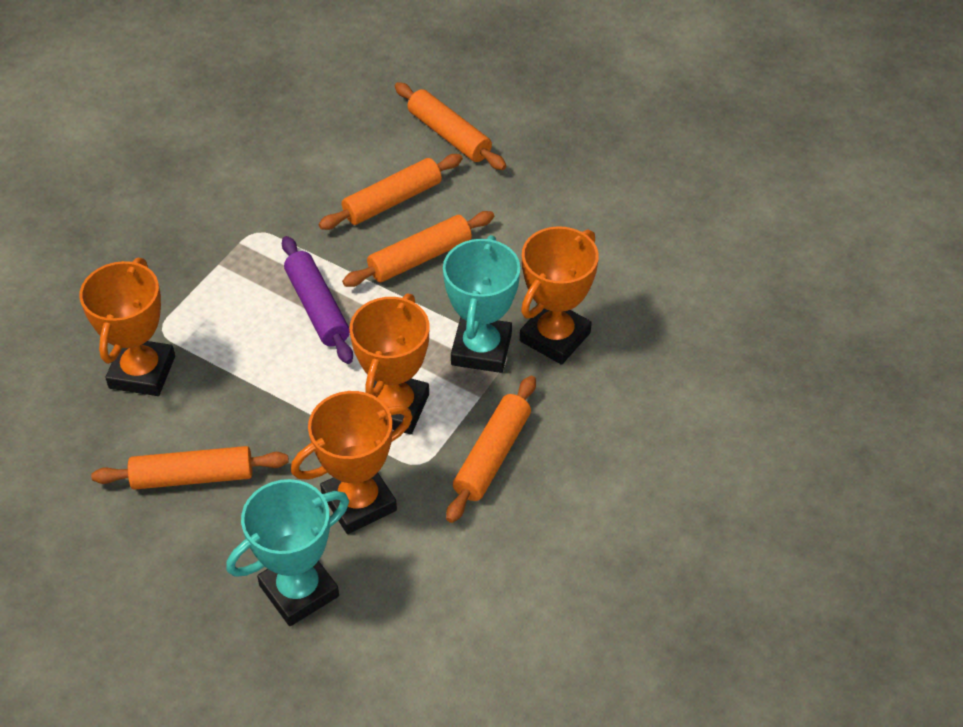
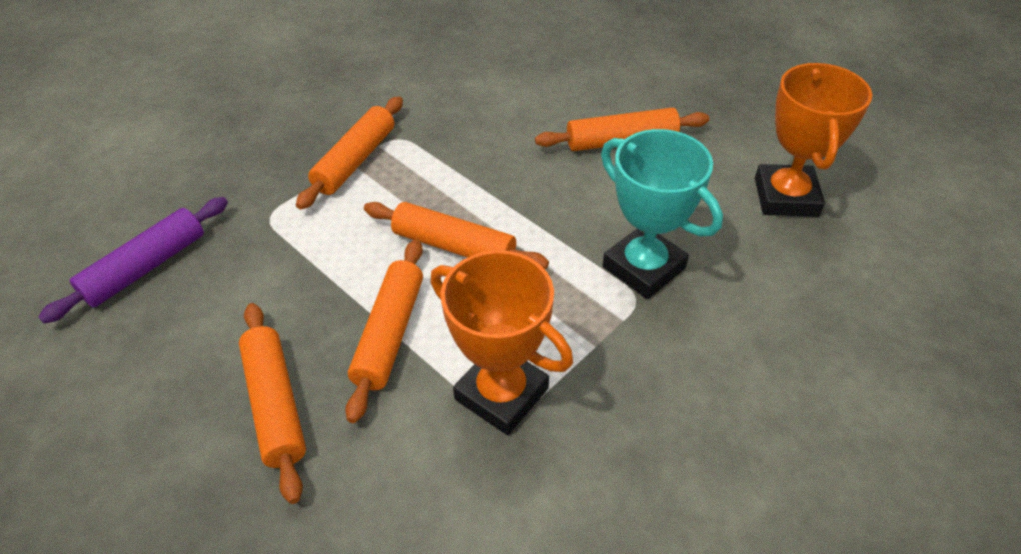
orange trophy: 4 -> 2
turquoise trophy: 2 -> 1

